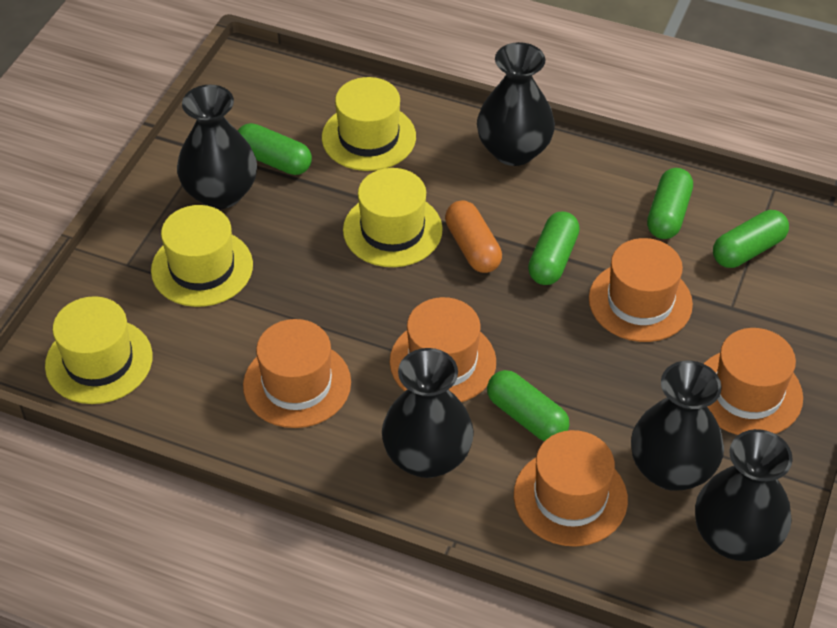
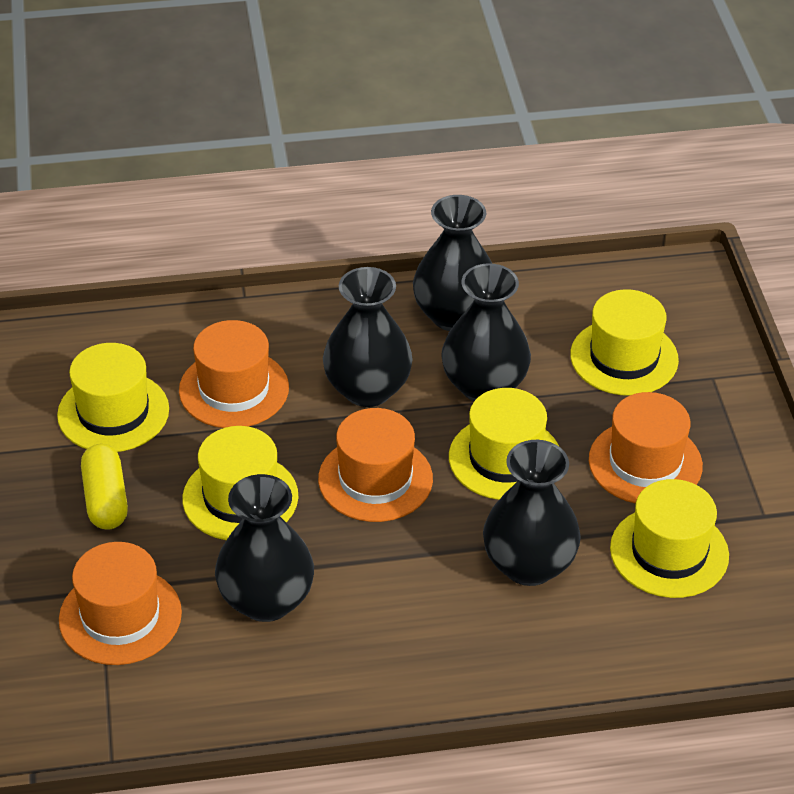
green capsule: 5 -> 0
orange capsule: 1 -> 0
orange hat: 5 -> 4
yellow capsule: 0 -> 1
yellow hat: 4 -> 5

